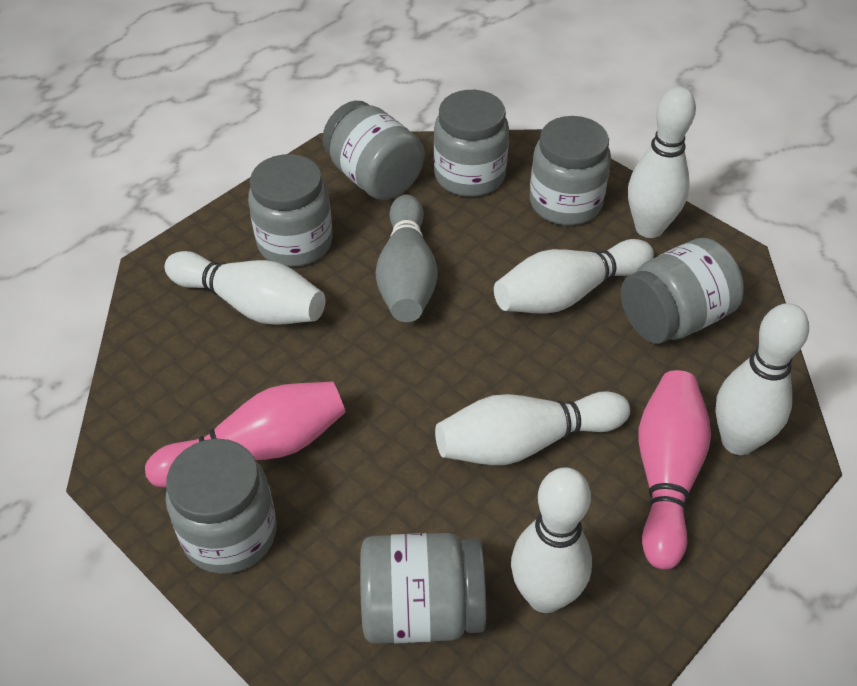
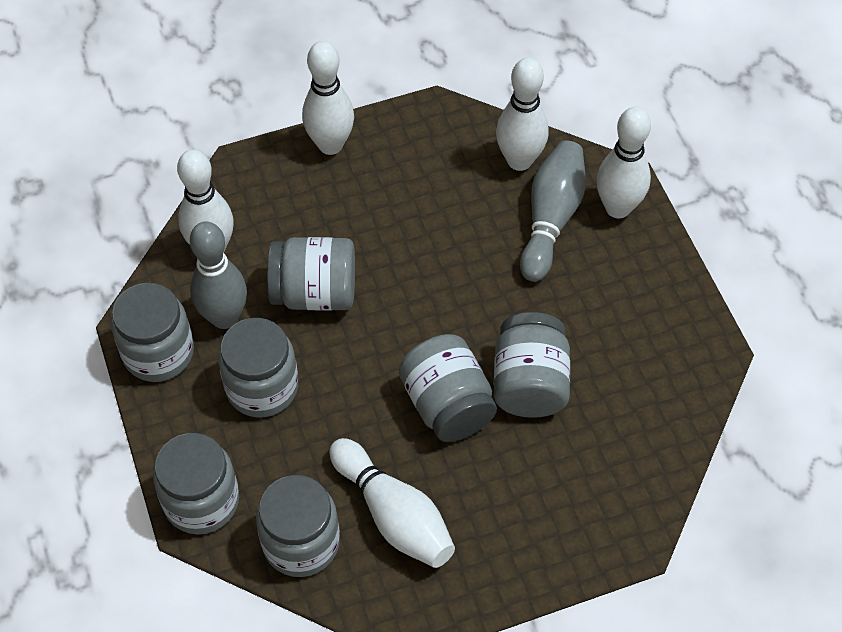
grey bowling pin: 1 -> 2
pink bowling pin: 2 -> 0
white bowling pin: 6 -> 5

